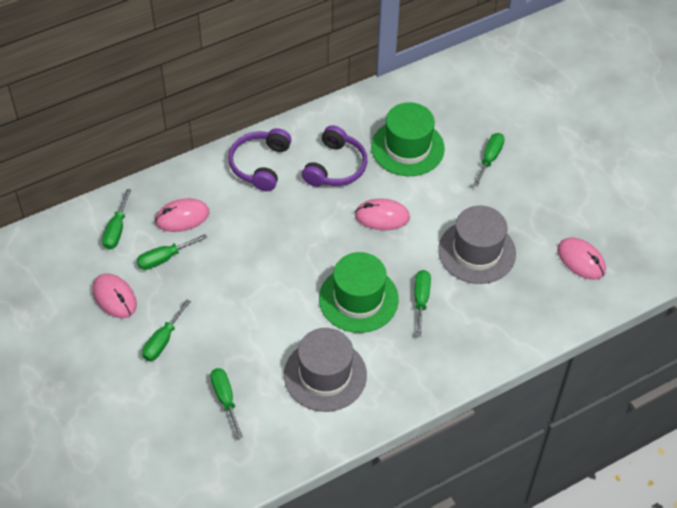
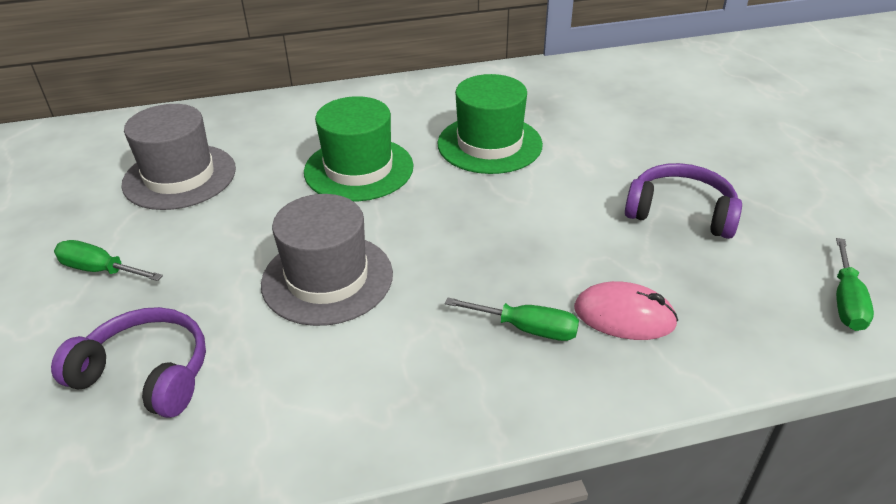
green screwdriver: 6 -> 3
pink mouse: 4 -> 1

